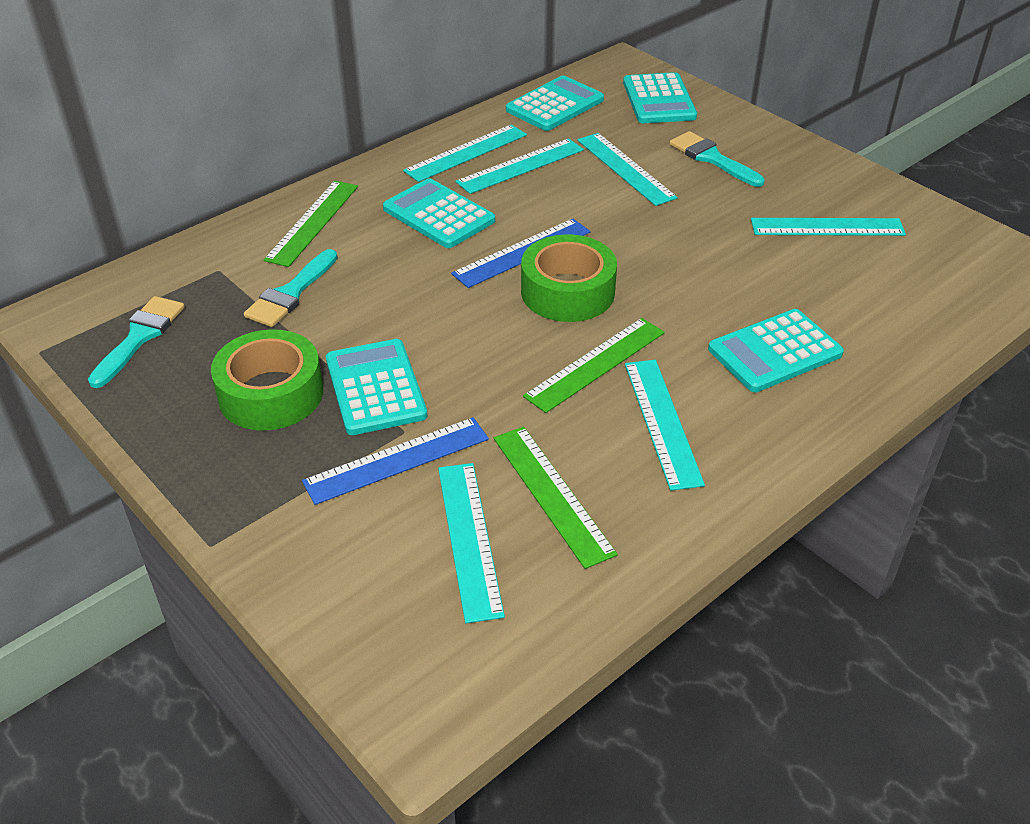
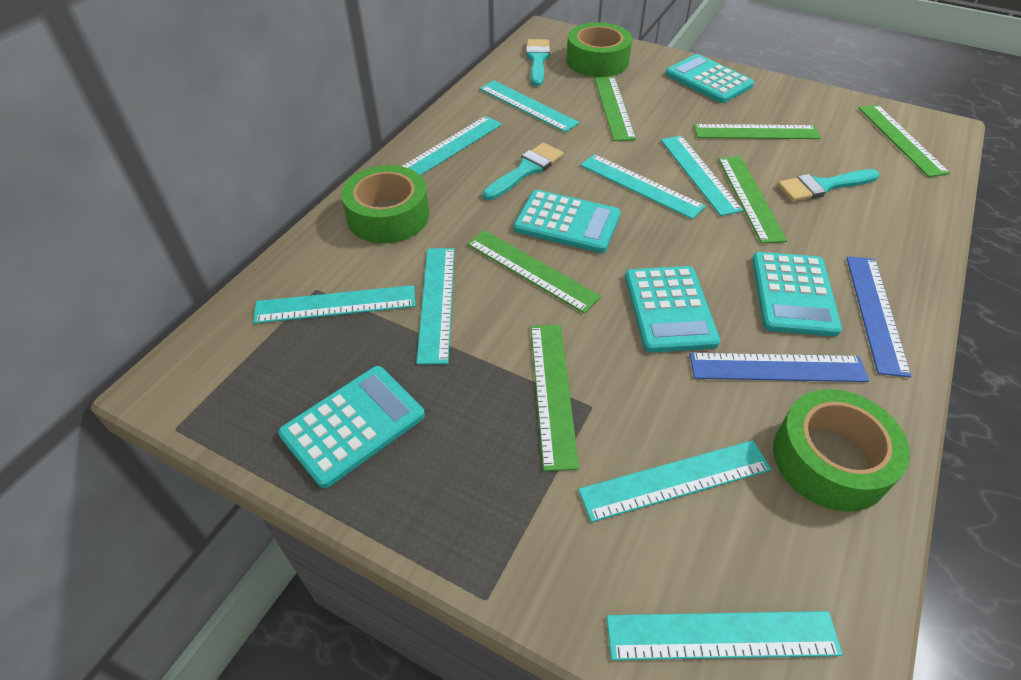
green ruler: 3 -> 6
green tape: 2 -> 3
turquoise ruler: 6 -> 8

